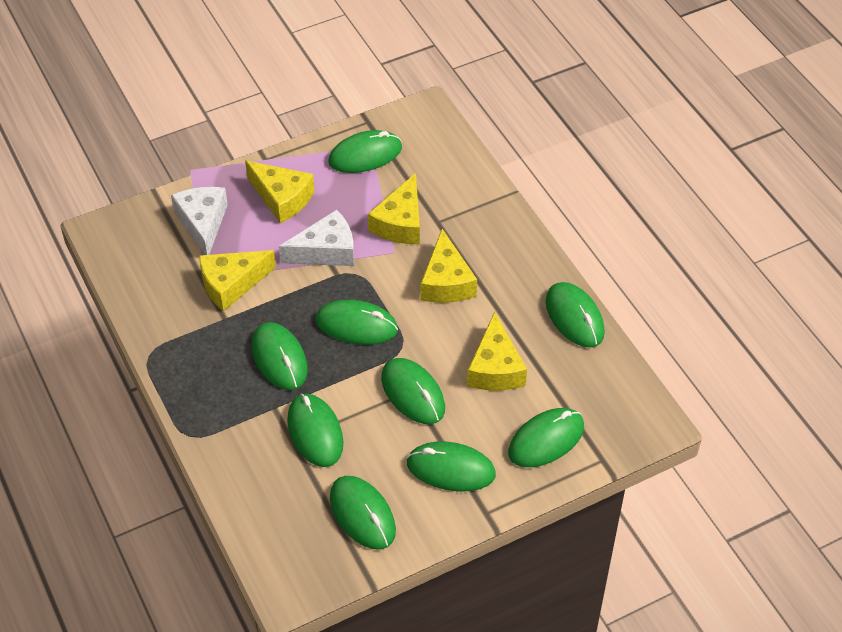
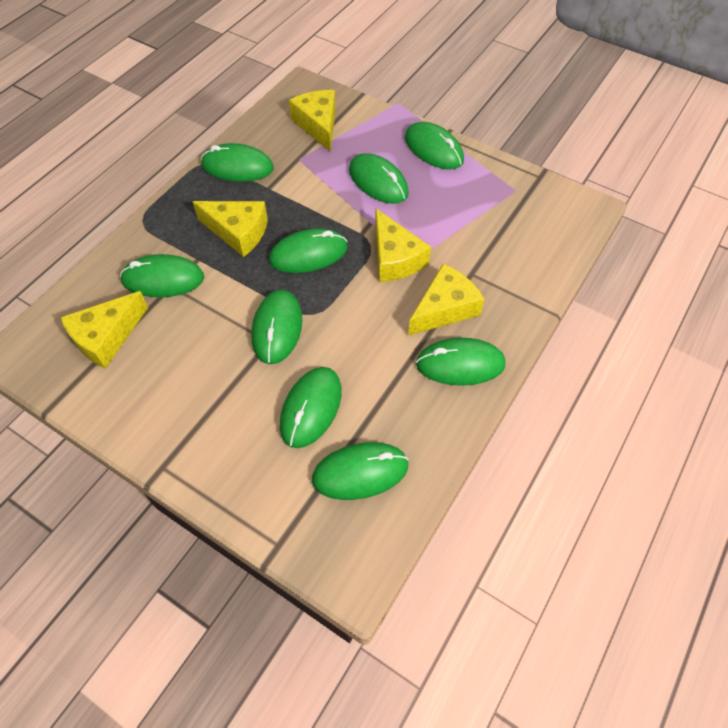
white cheese: 2 -> 0

